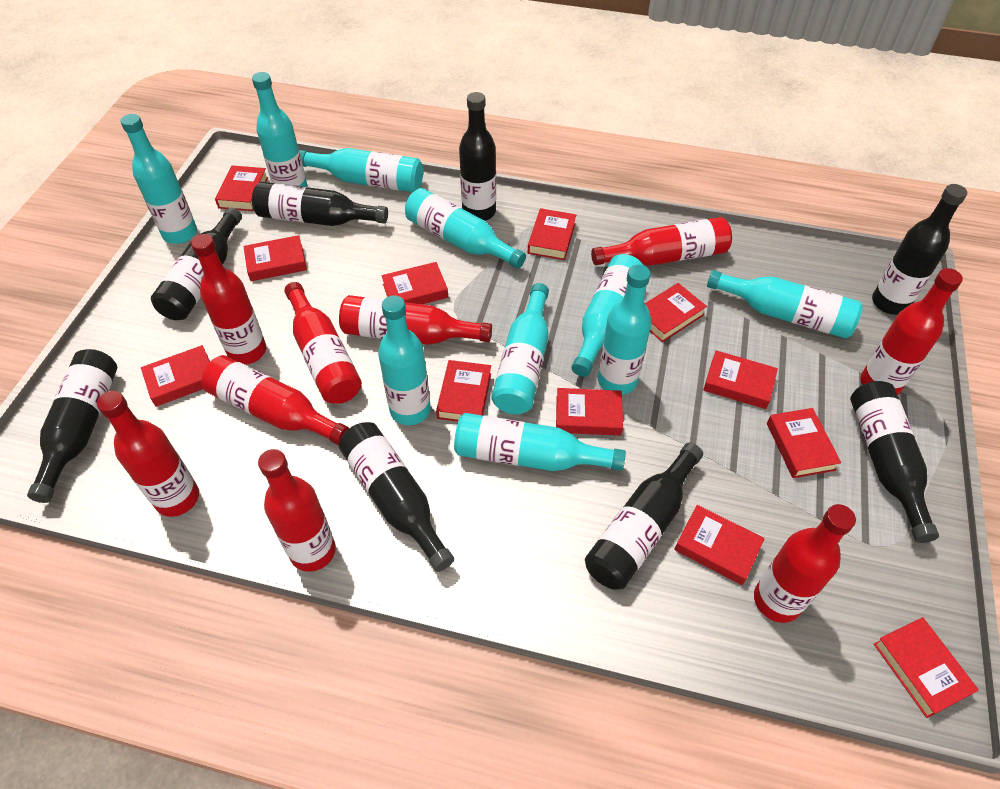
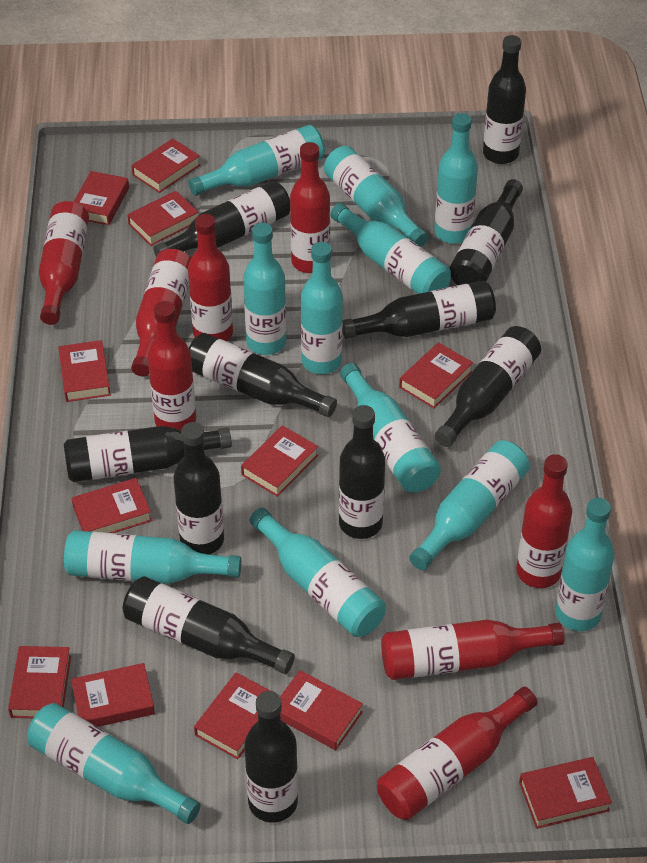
black bottle: 8 -> 11
red bottle: 9 -> 8
turquoise bottle: 10 -> 12

